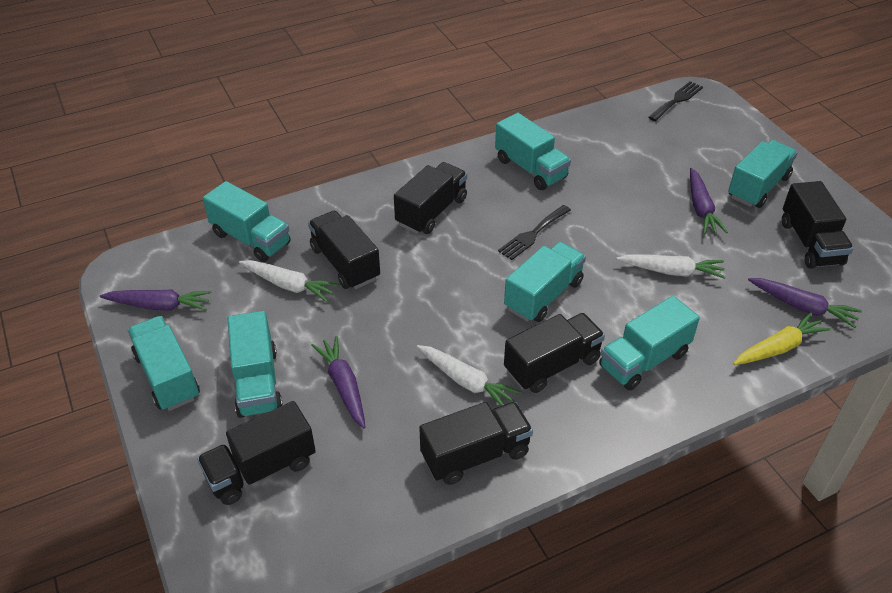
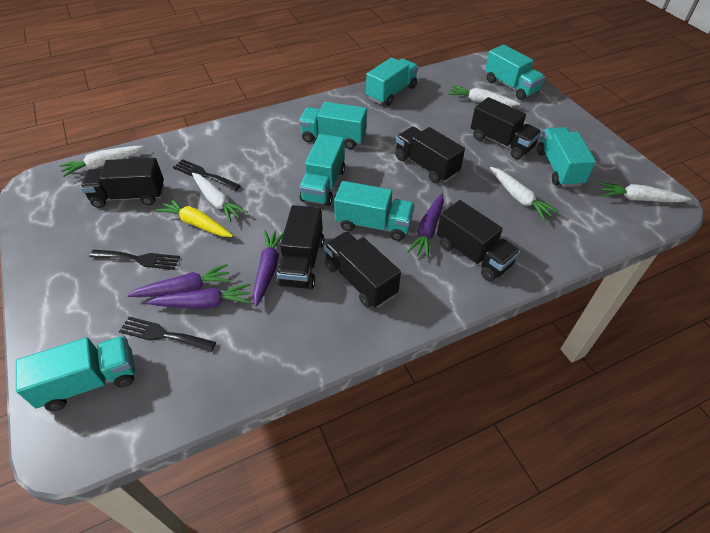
black fork: 2 -> 3
white carrot: 3 -> 5

